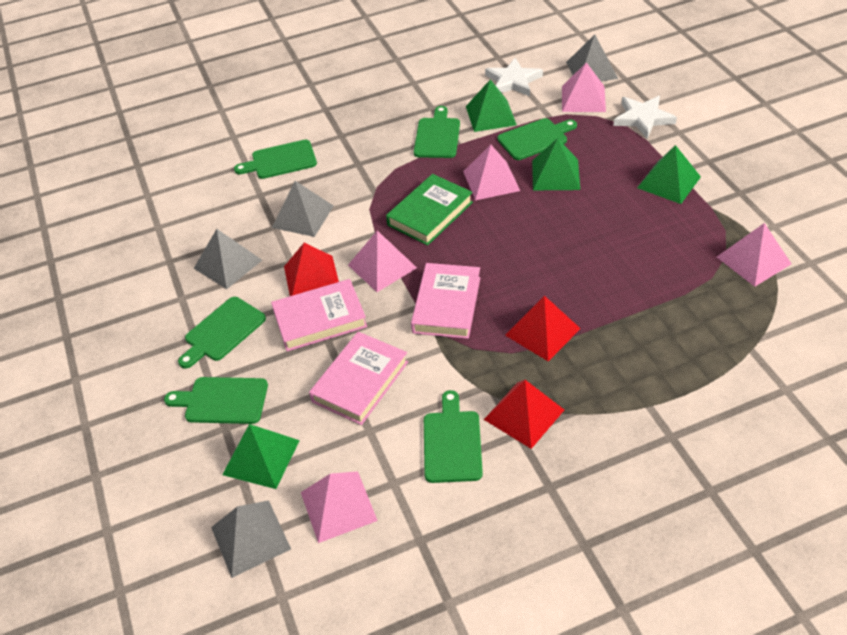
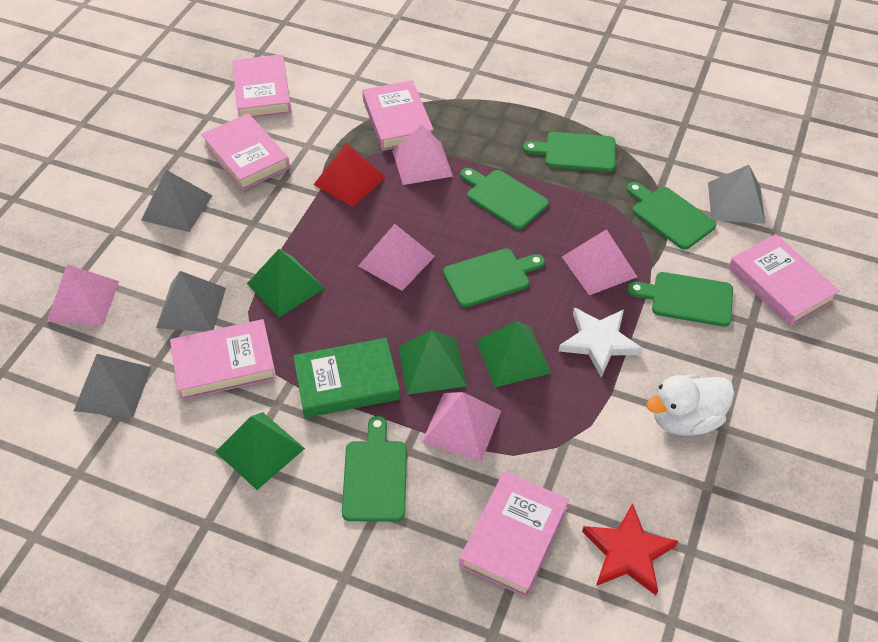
pink book: 3 -> 6
red pyramid: 3 -> 1
red star: 0 -> 1
white duck: 0 -> 1
white star: 2 -> 1

